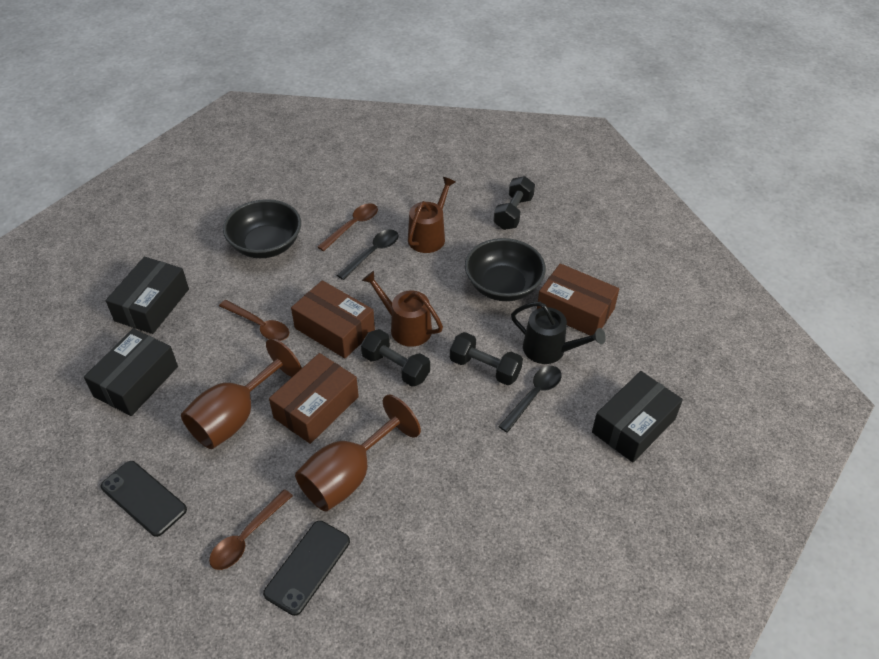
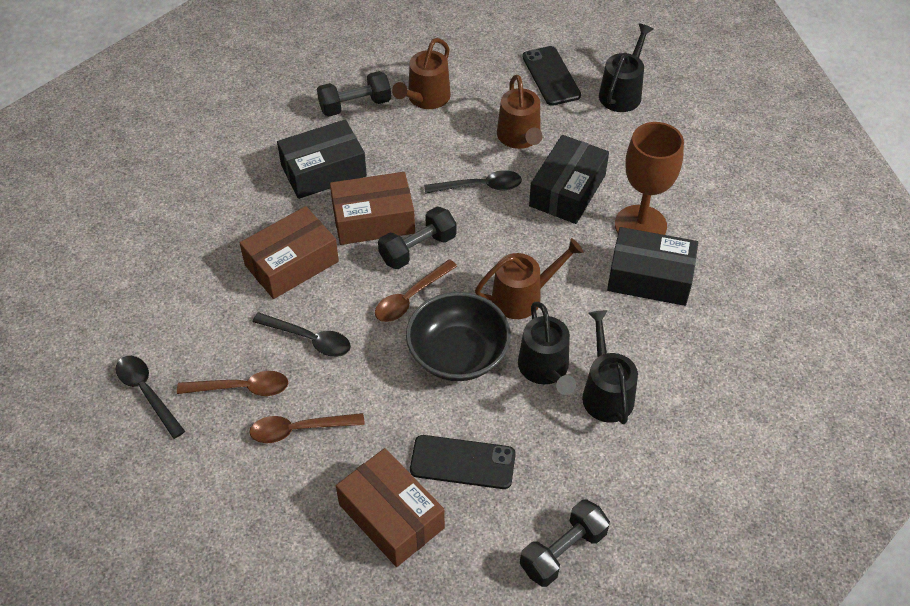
black bowl: 2 -> 1
black spoon: 2 -> 3
black watering can: 1 -> 3
brown goblet: 2 -> 1
brown watering can: 2 -> 3

